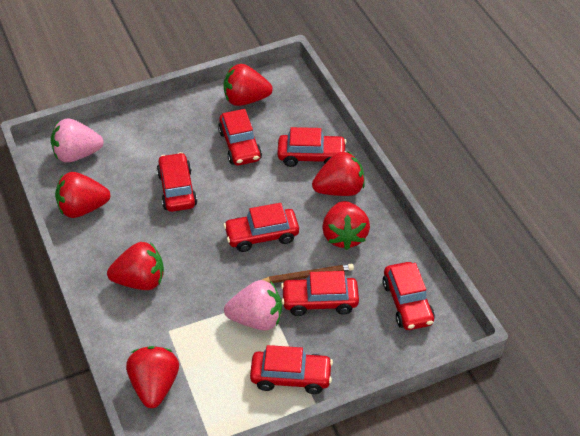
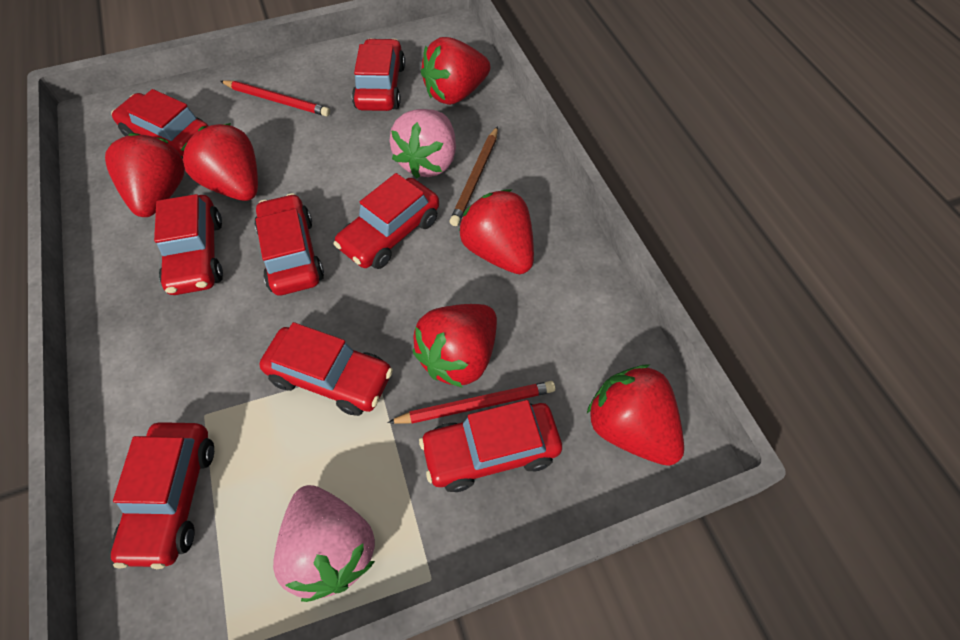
red car: 7 -> 8
red pencil: 0 -> 2

